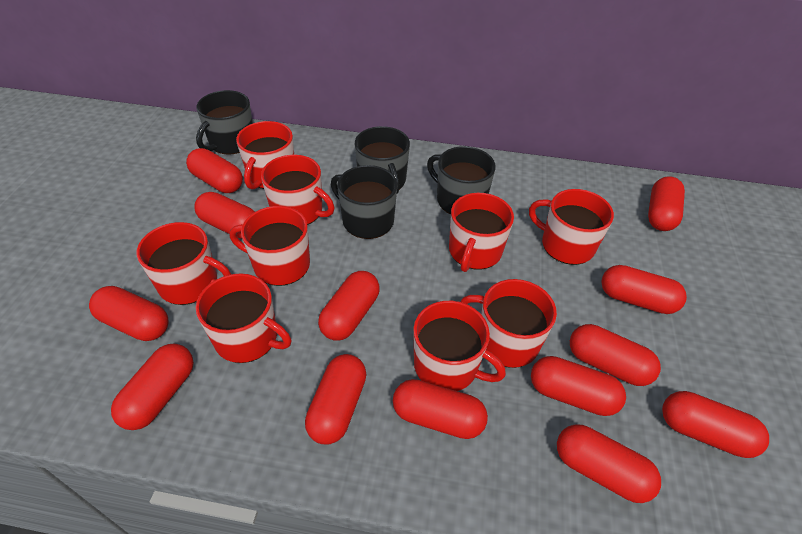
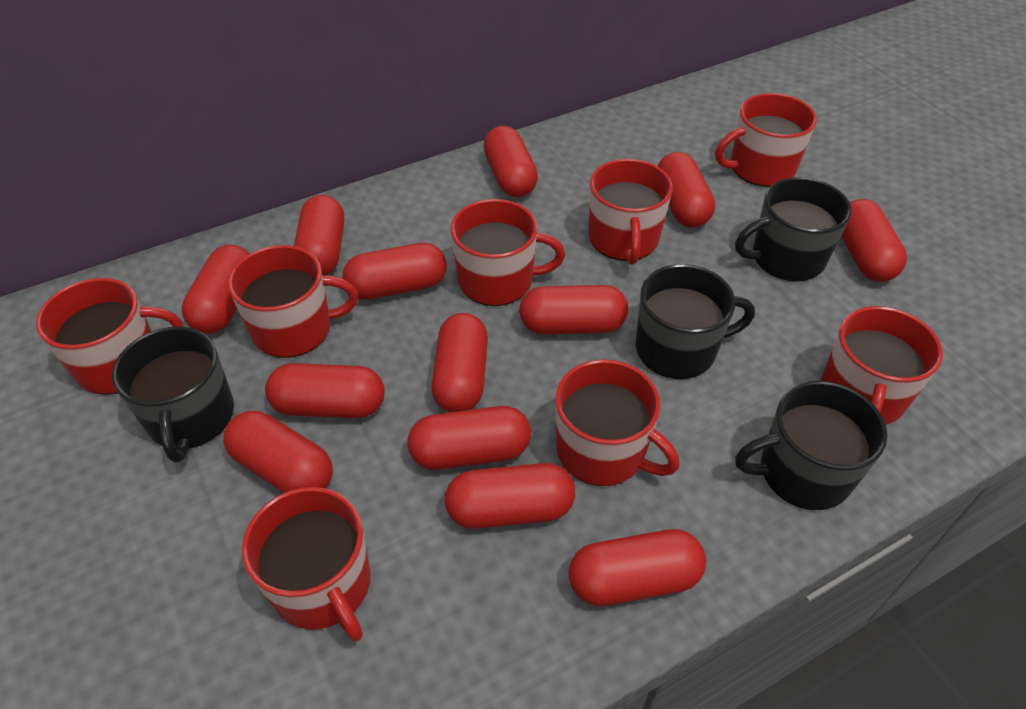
red mug: 9 -> 8

